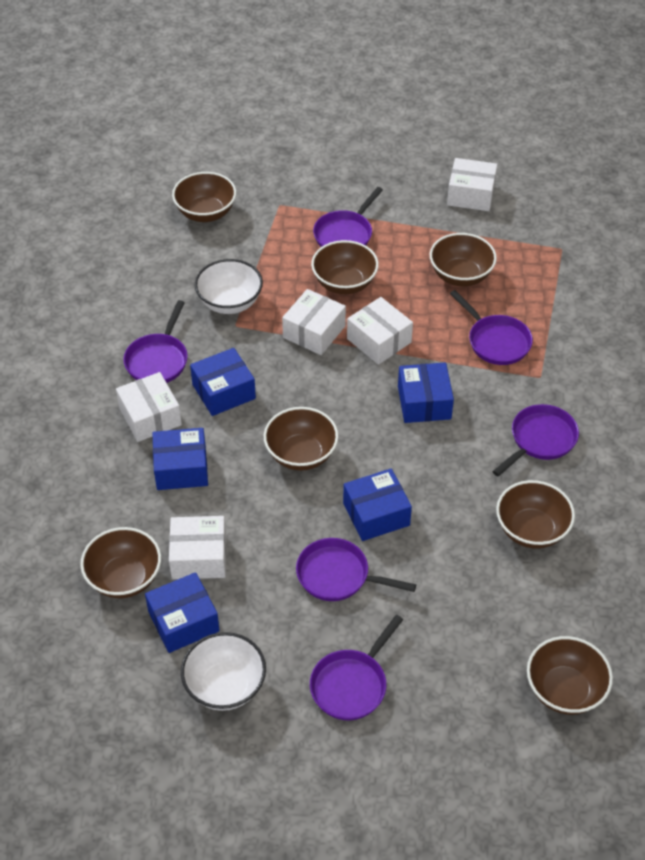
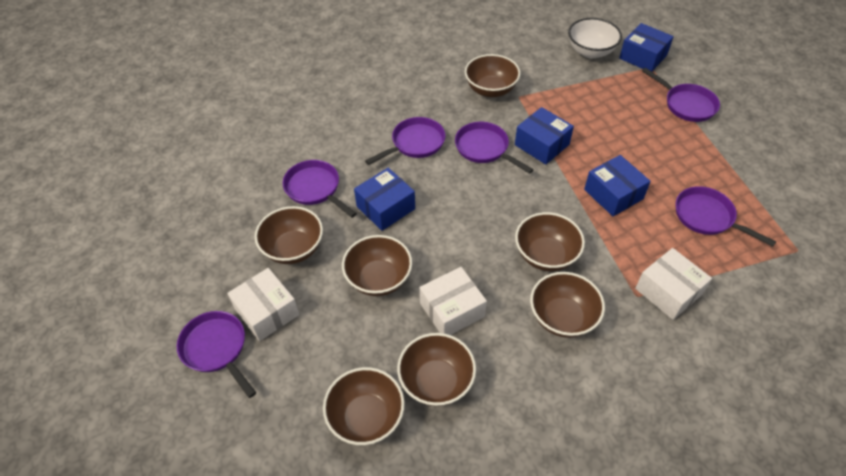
blue box: 5 -> 4
white bowl: 2 -> 1
white box: 5 -> 3

